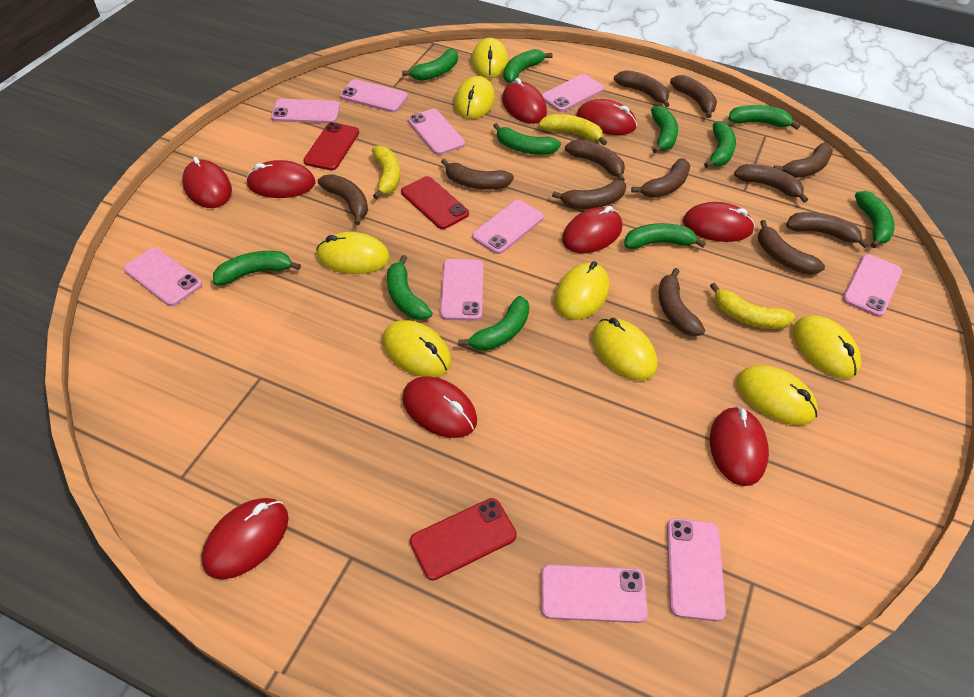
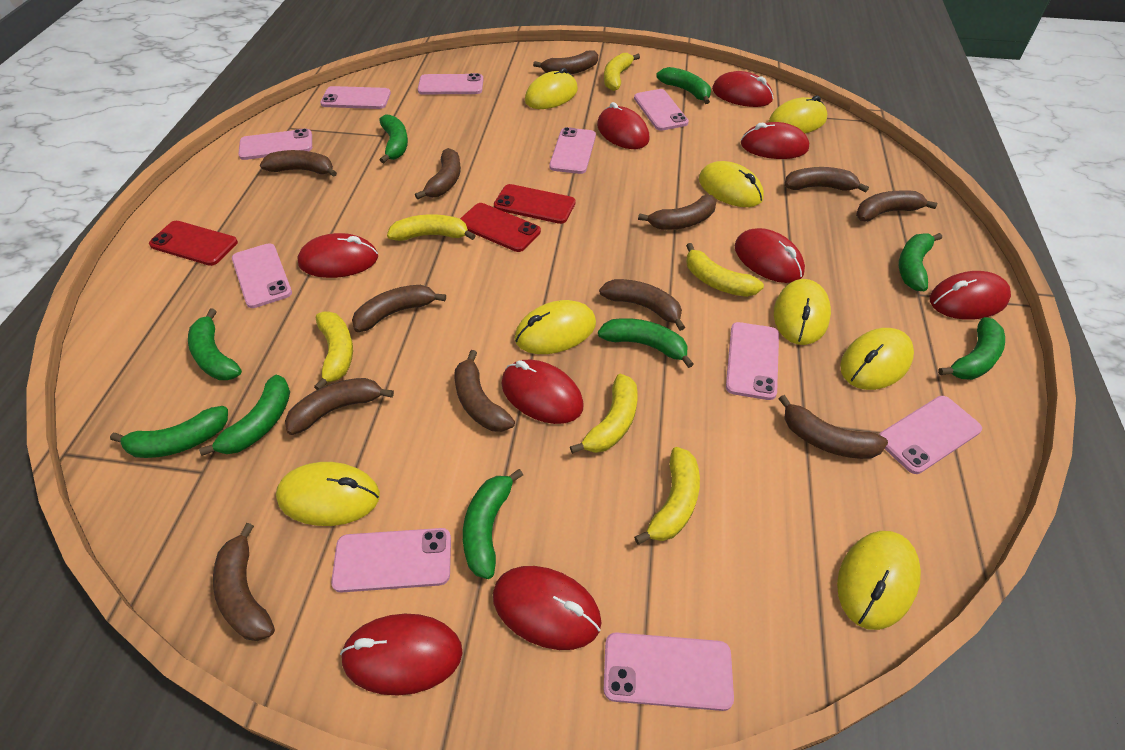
green banana: 11 -> 9
yellow banana: 3 -> 6

